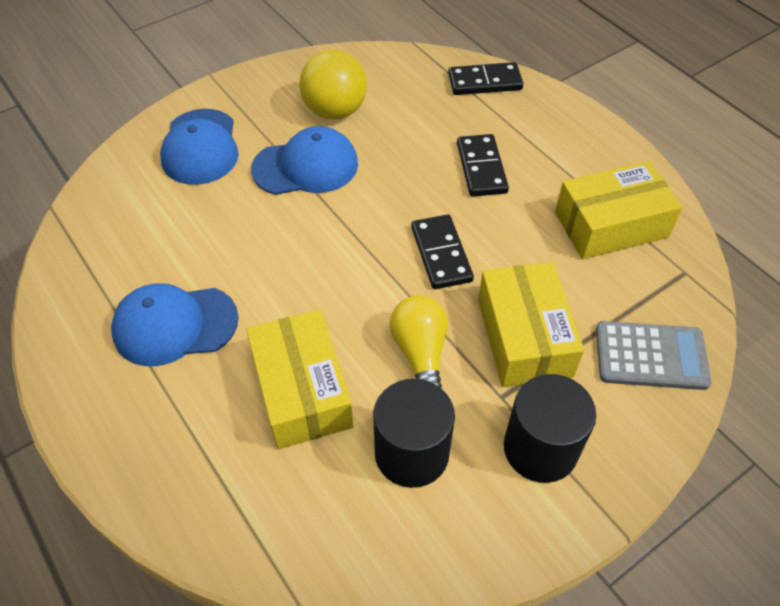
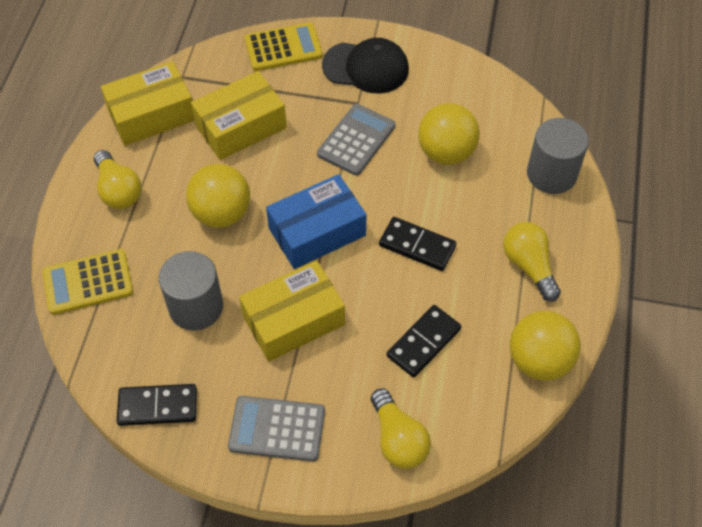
black cap: 0 -> 1
black cylinder: 2 -> 0
blue box: 0 -> 1
blue cap: 3 -> 0
grey calculator: 1 -> 2
grey cylinder: 0 -> 2
yellow ball: 1 -> 3
yellow calculator: 0 -> 2
yellow light bulb: 1 -> 3

